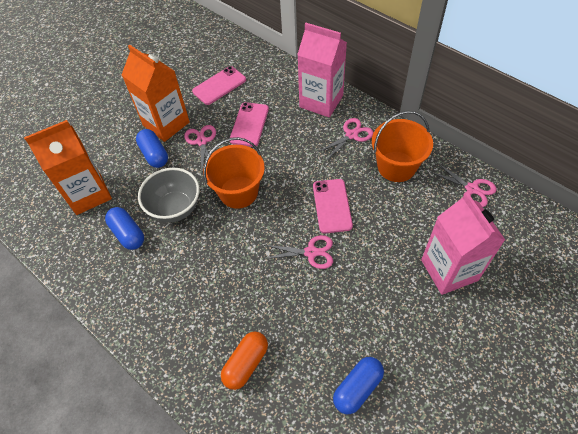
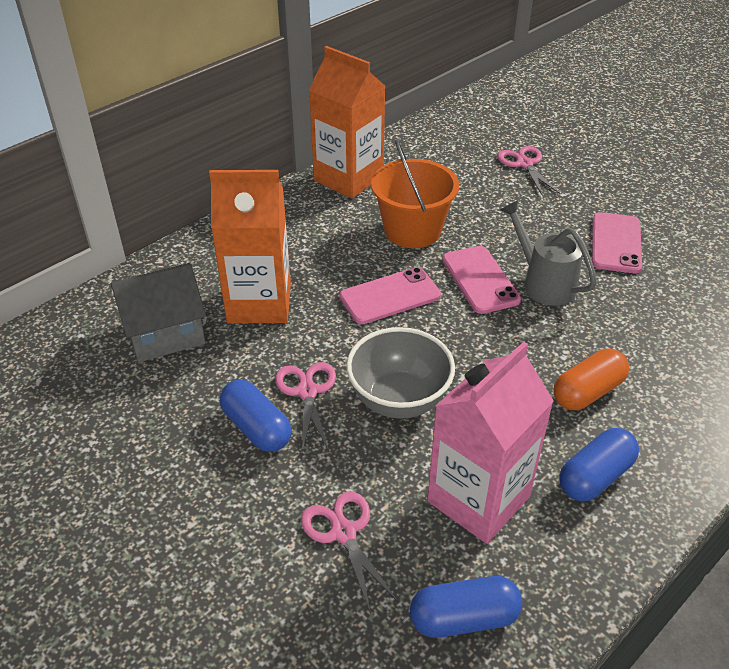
grey house: 0 -> 1
grey watering can: 0 -> 1
orange bucket: 2 -> 1
pink carton: 2 -> 1
pink scissors: 4 -> 3

